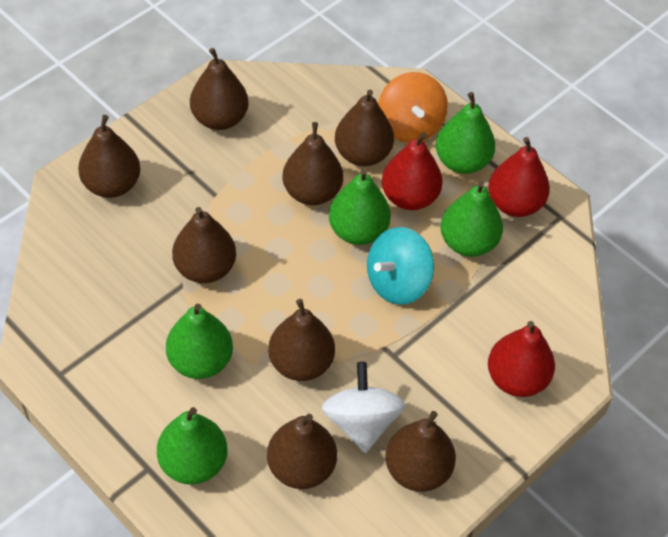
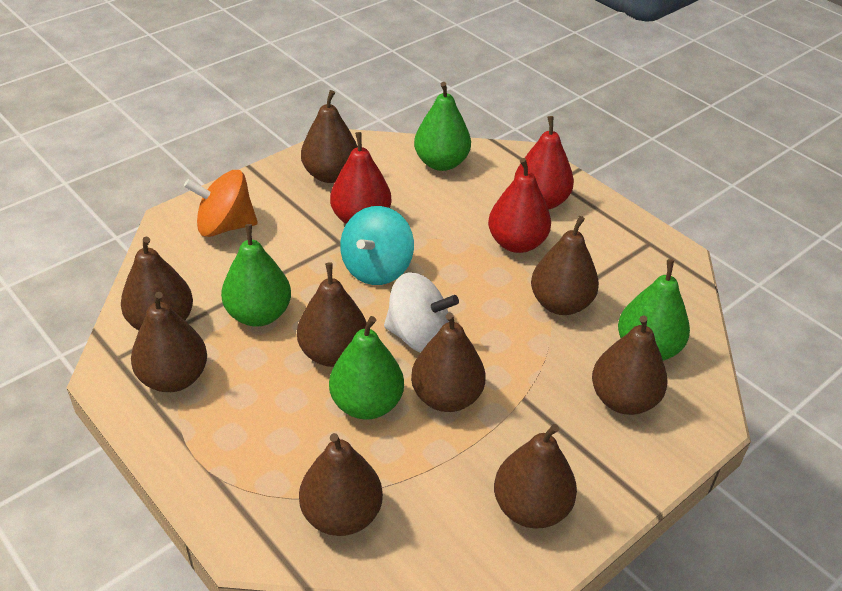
brown pear: 8 -> 9
green pear: 5 -> 4

